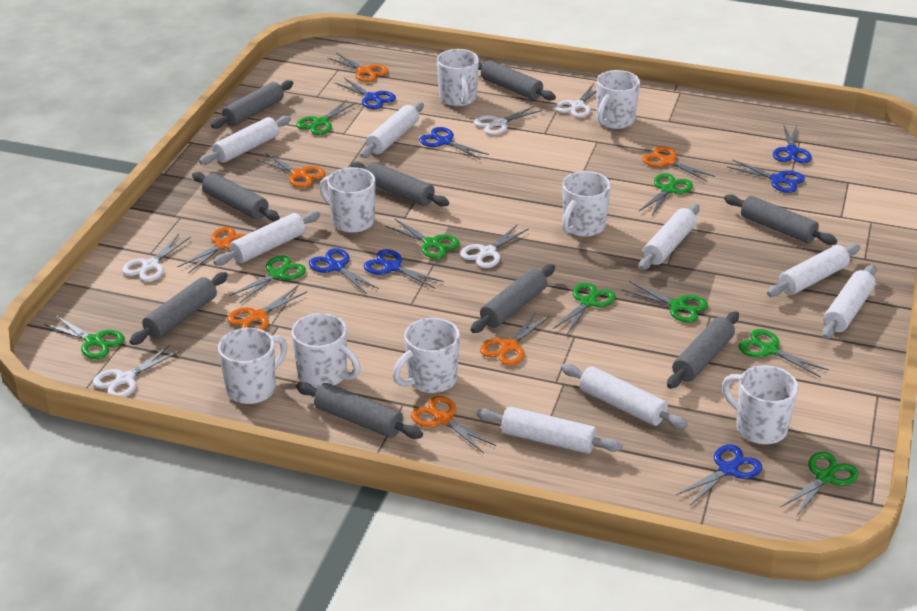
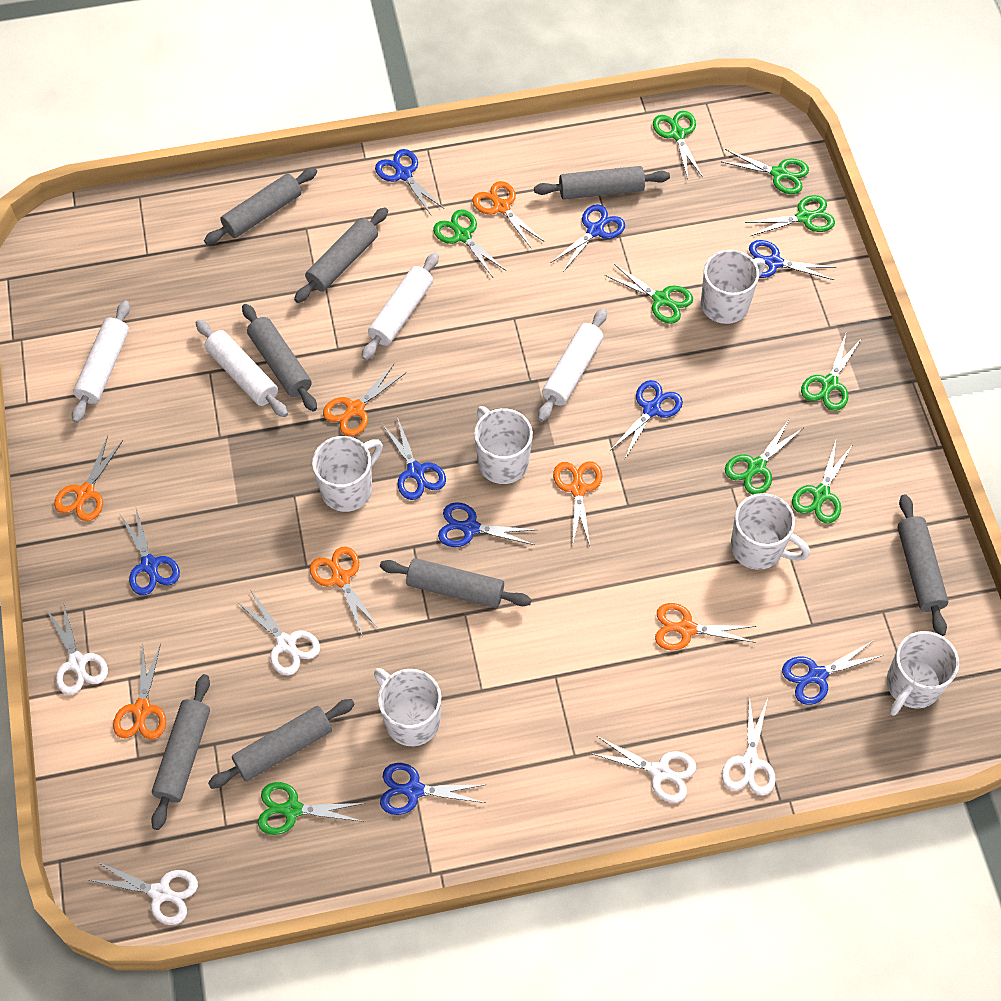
blue scissors: 7 -> 9
grey rolling pin: 9 -> 8
white mug: 8 -> 6
white rolling pin: 8 -> 4

